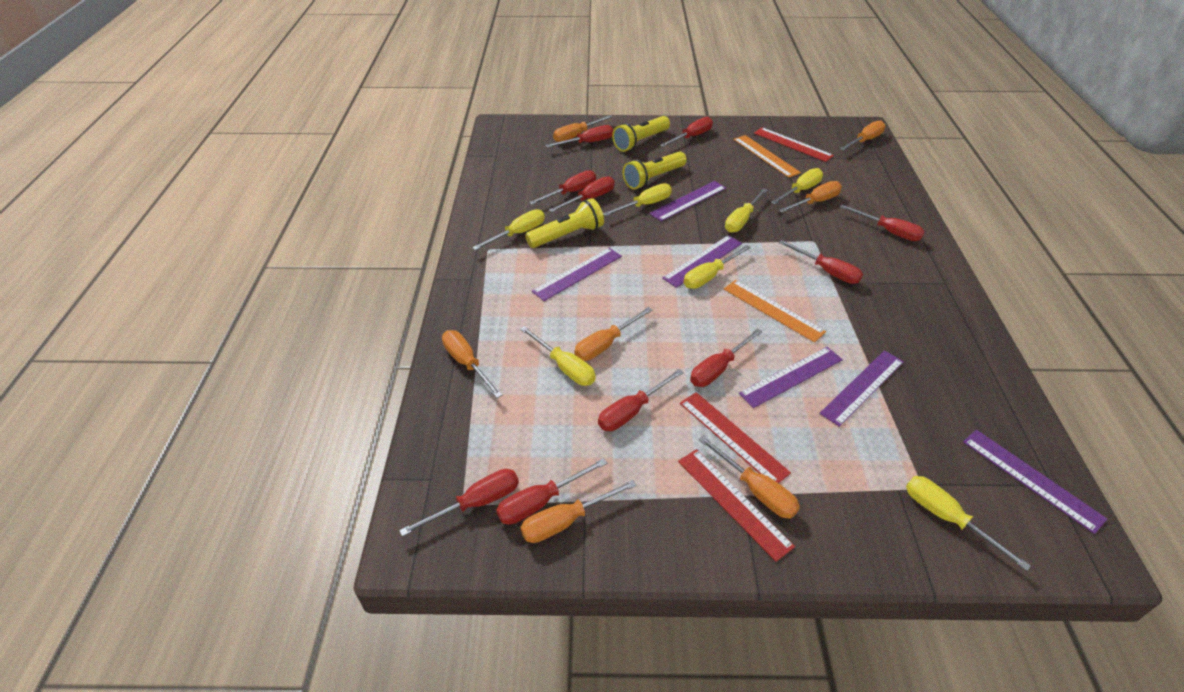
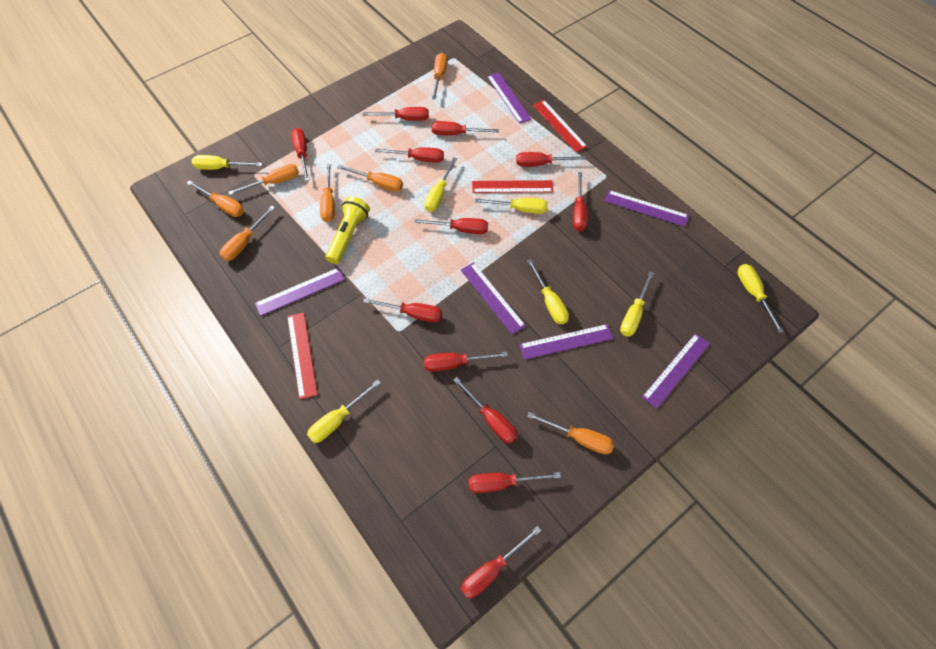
orange ruler: 2 -> 0
red screwdriver: 10 -> 12
yellow flashlight: 3 -> 1

